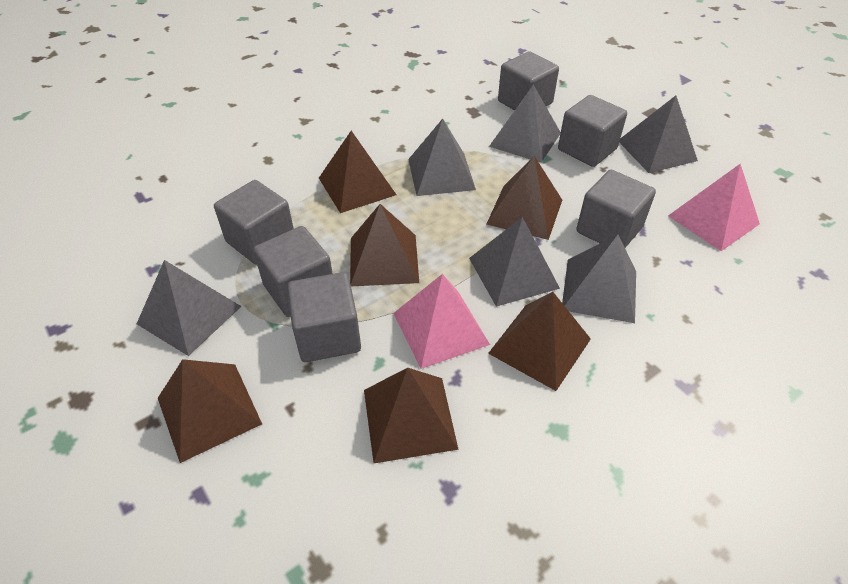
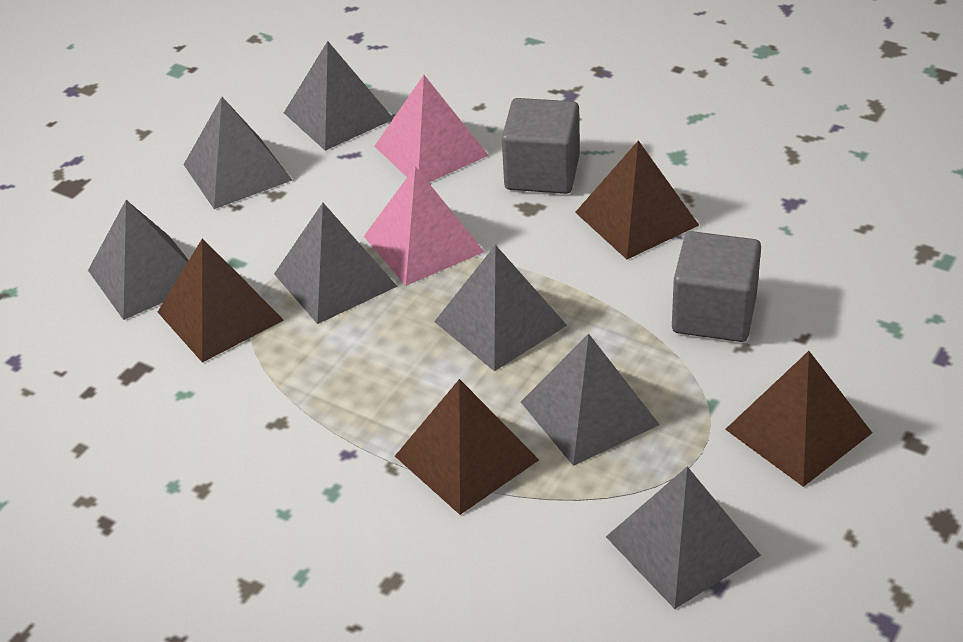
brown pyramid: 6 -> 4
grey cube: 6 -> 2
grey pyramid: 6 -> 7

